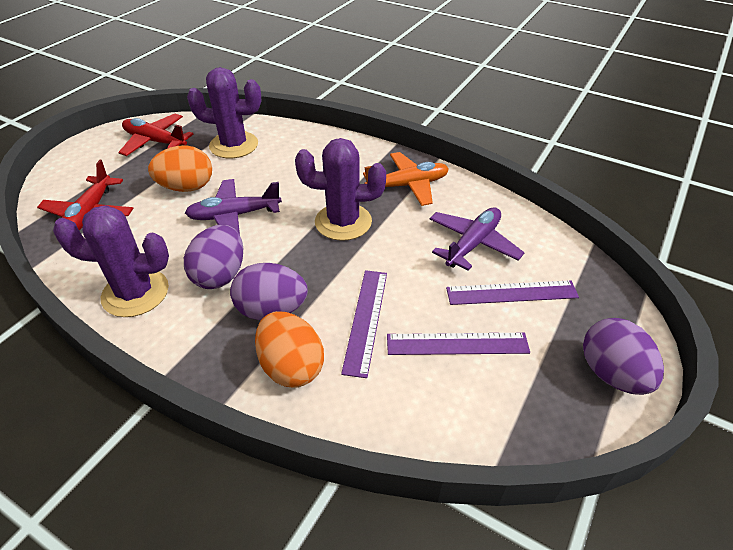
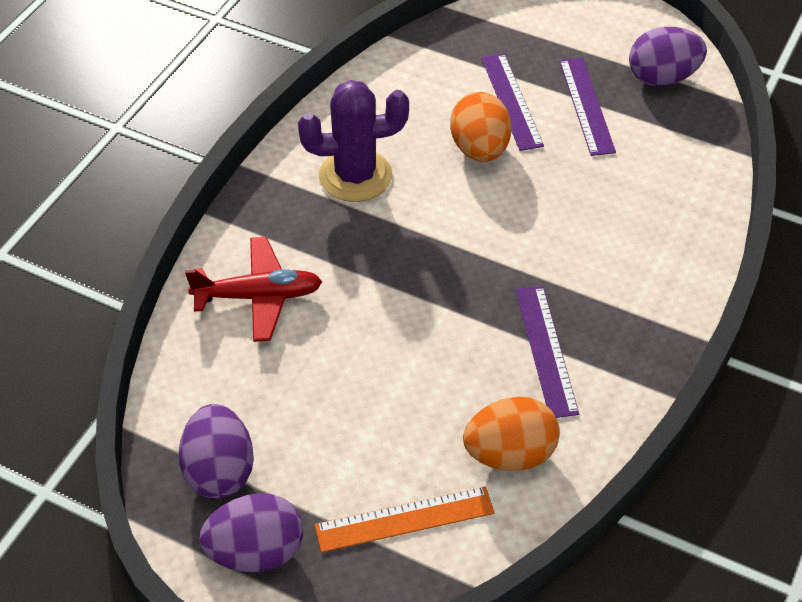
orange plane: 1 -> 0
orange ruler: 0 -> 1
purple cactus: 3 -> 1
purple plane: 2 -> 0
red plane: 2 -> 1

